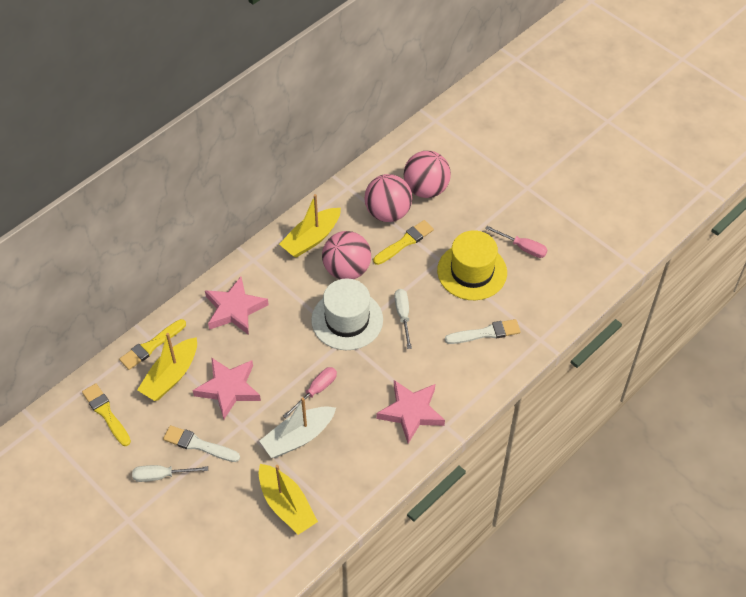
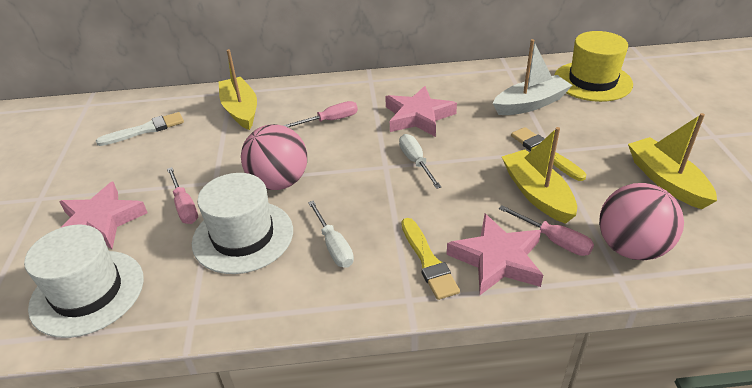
pink ball: 3 -> 2
pink screwdriver: 2 -> 3
white brush: 2 -> 1
white hat: 1 -> 2
yellow brush: 3 -> 2

